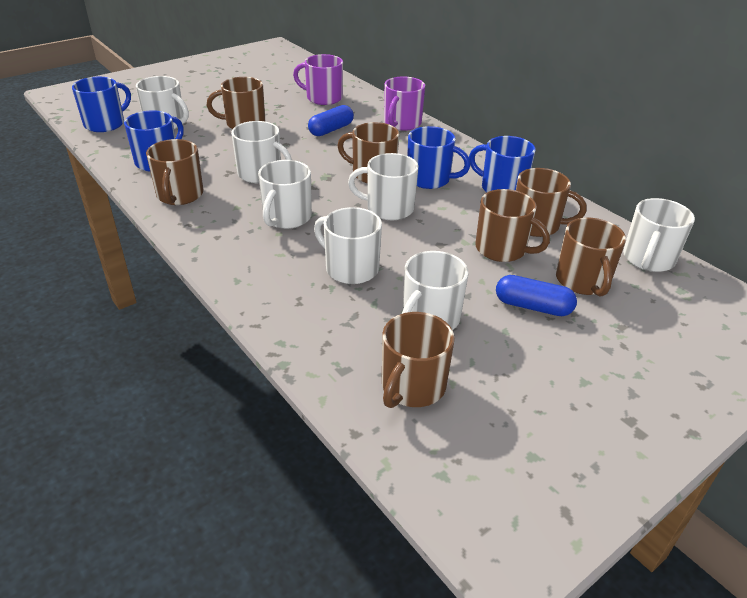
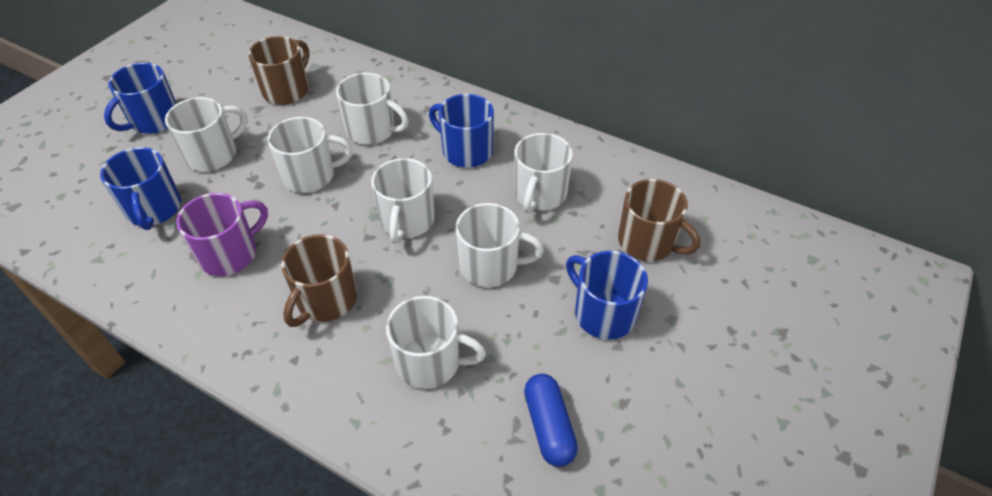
blue capsule: 2 -> 1
brown mug: 7 -> 3
purple mug: 2 -> 1

